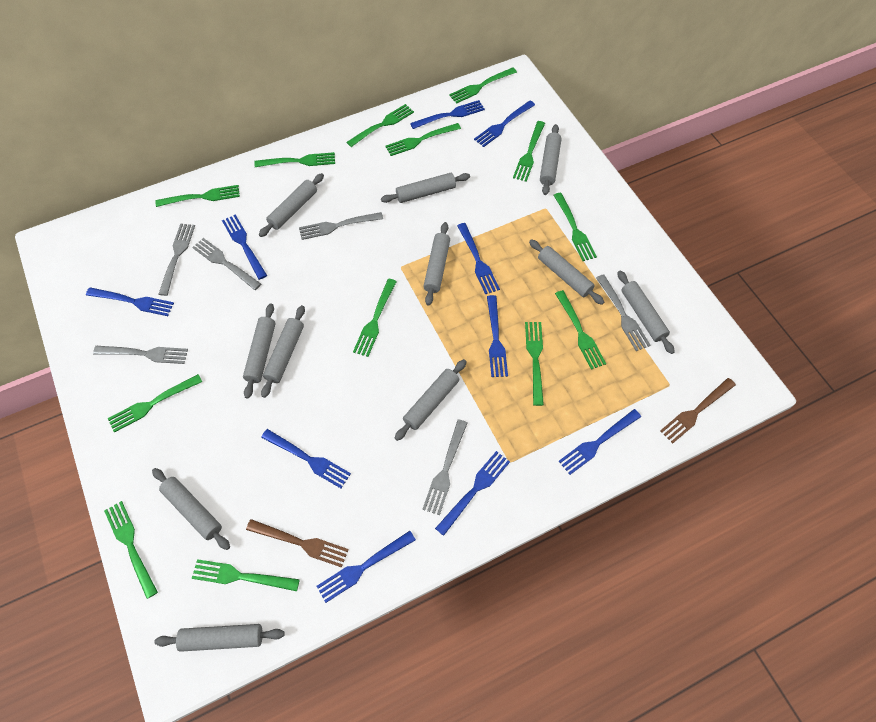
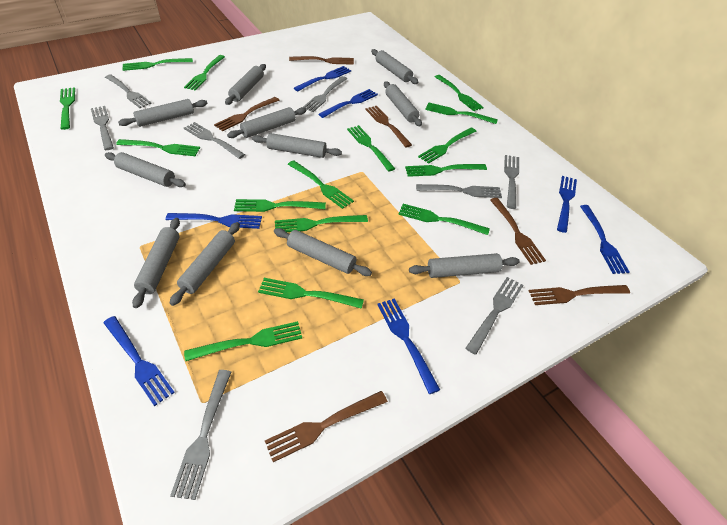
blue fork: 10 -> 7
brown fork: 2 -> 6
green fork: 13 -> 15
grey fork: 6 -> 8

